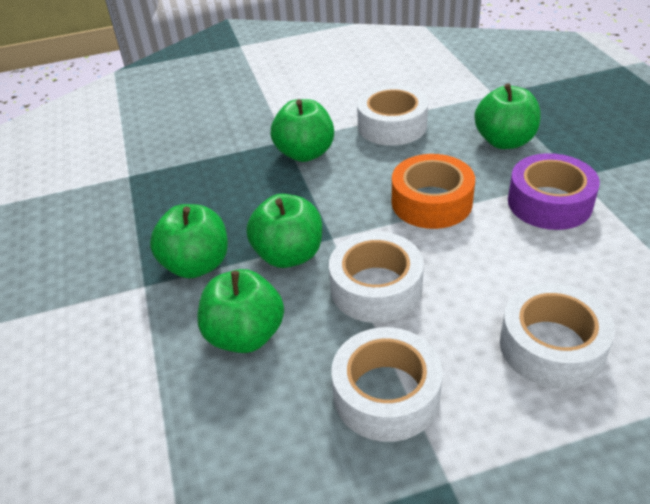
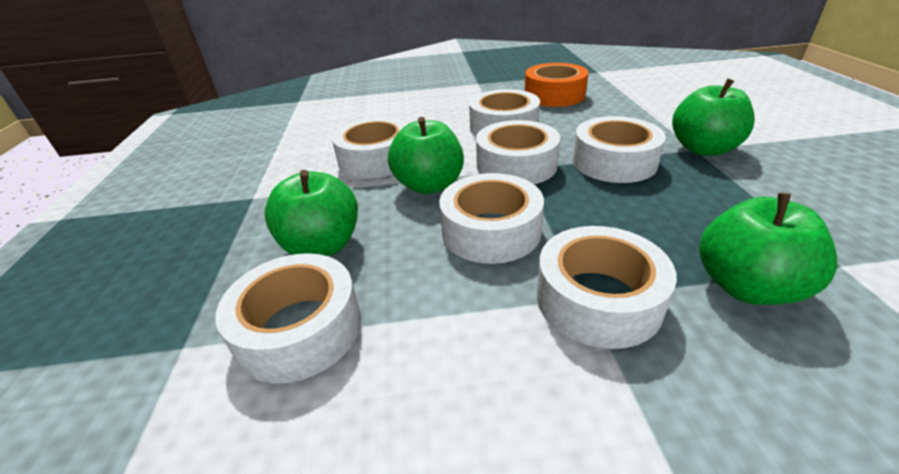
green apple: 5 -> 4
purple tape: 1 -> 0
white tape: 4 -> 7

